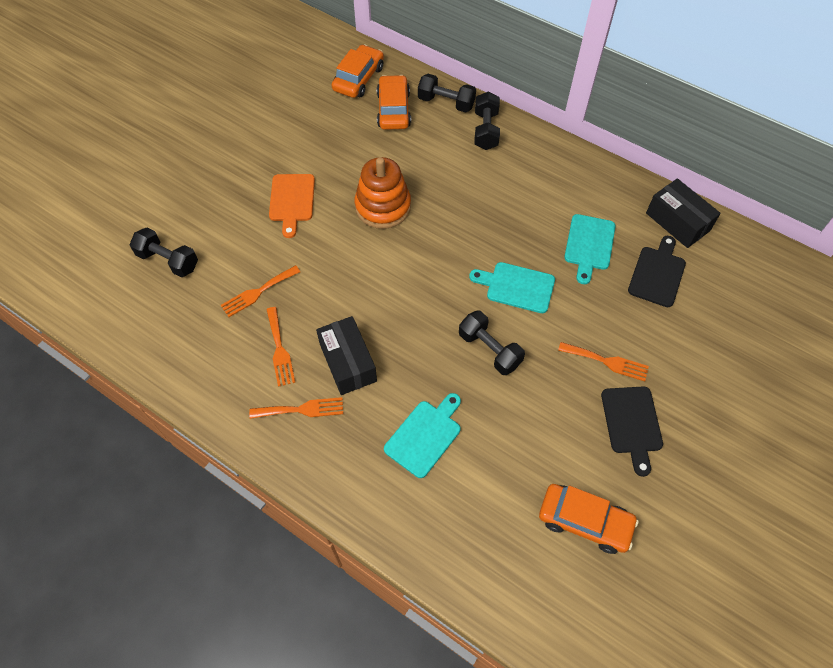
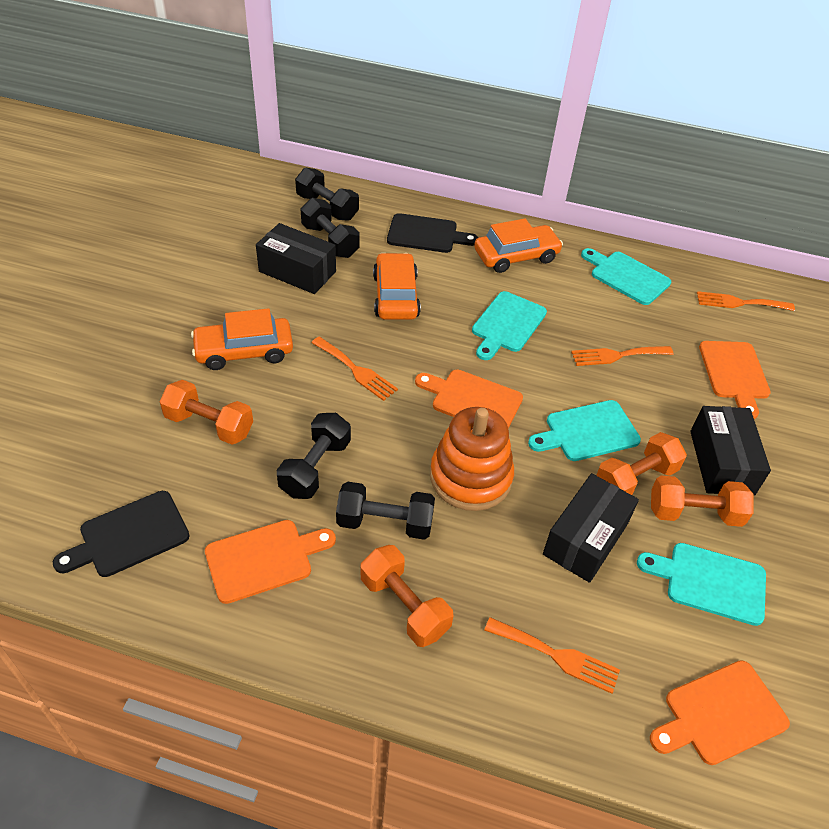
black box: 2 -> 3
orange cutting board: 1 -> 4
orange dumbbell: 0 -> 4
turquoise cutting board: 3 -> 4

